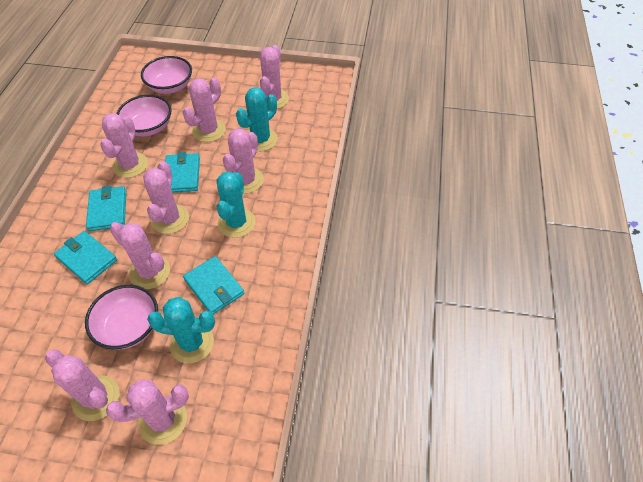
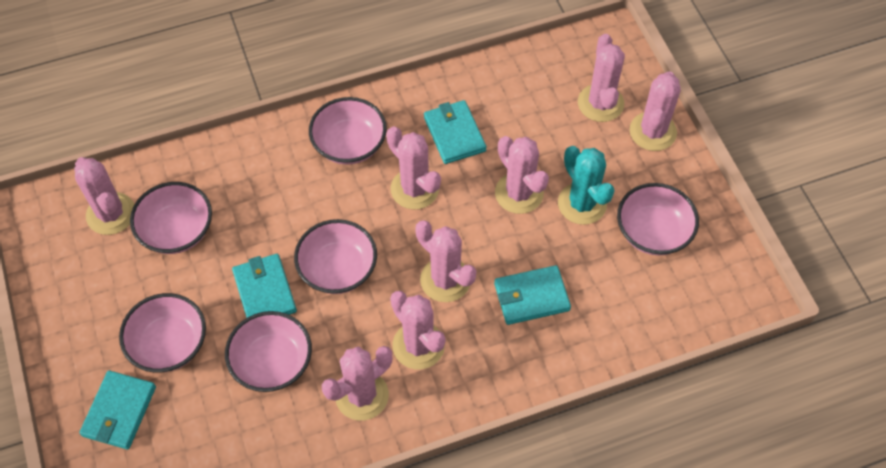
pink bowl: 3 -> 6
turquoise cactus: 3 -> 1

